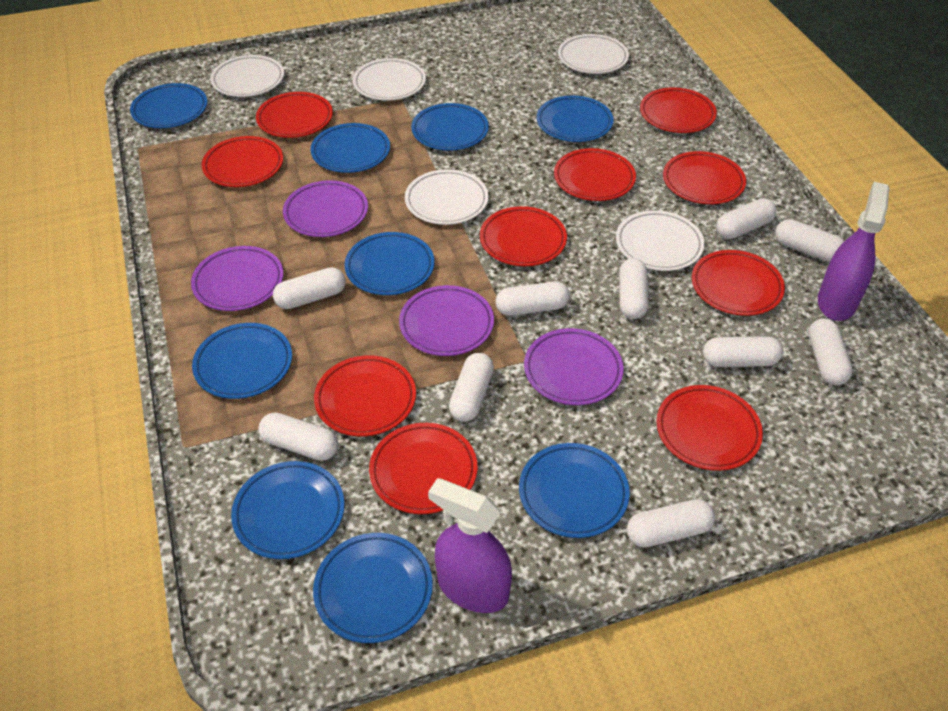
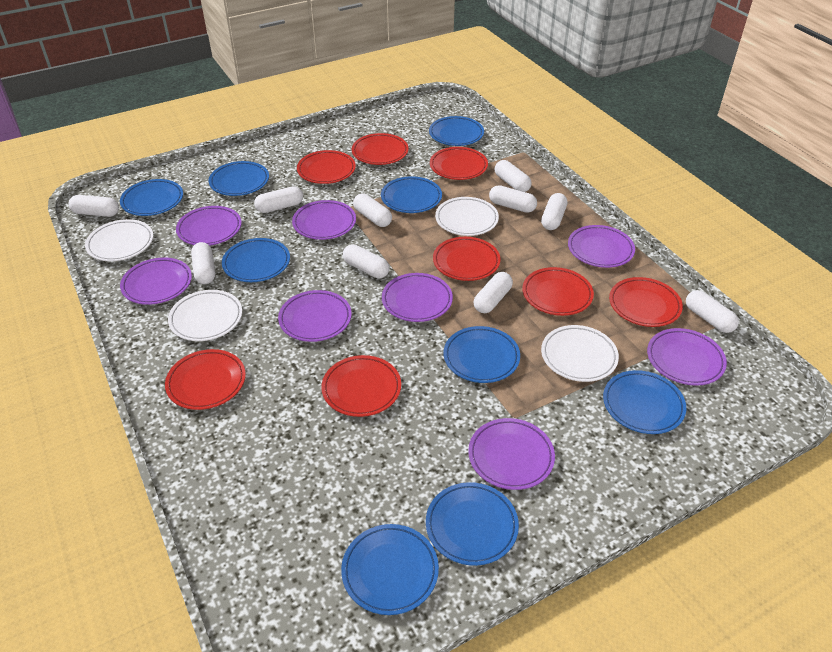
purple plate: 4 -> 8
purple spray bottle: 2 -> 0
red plate: 10 -> 8
white plate: 5 -> 4

